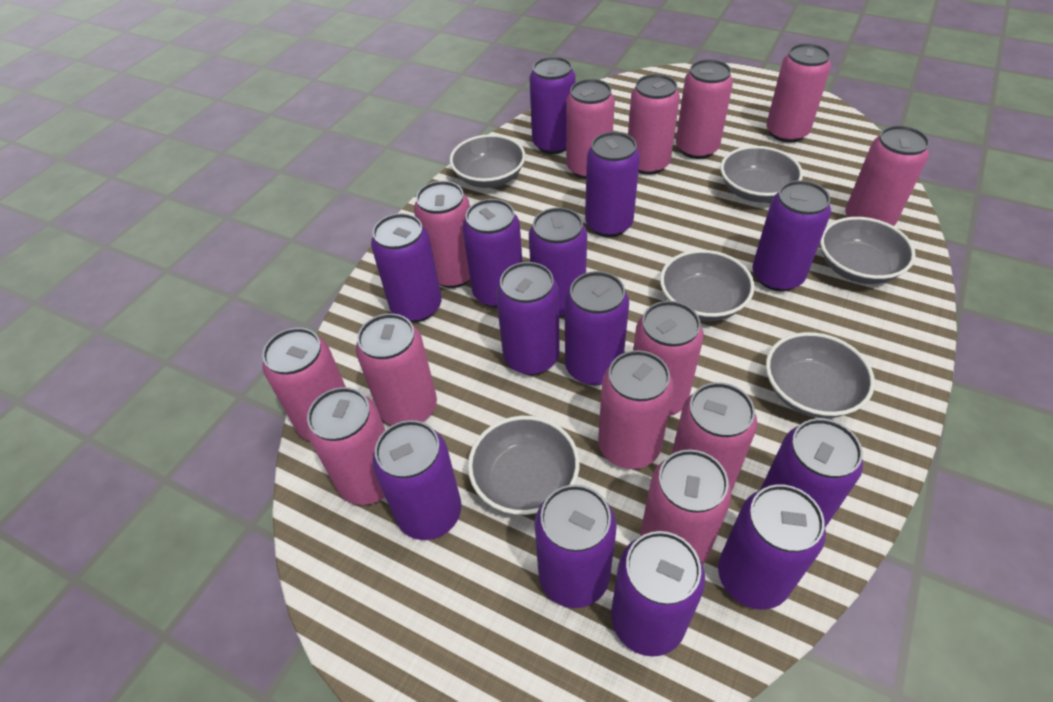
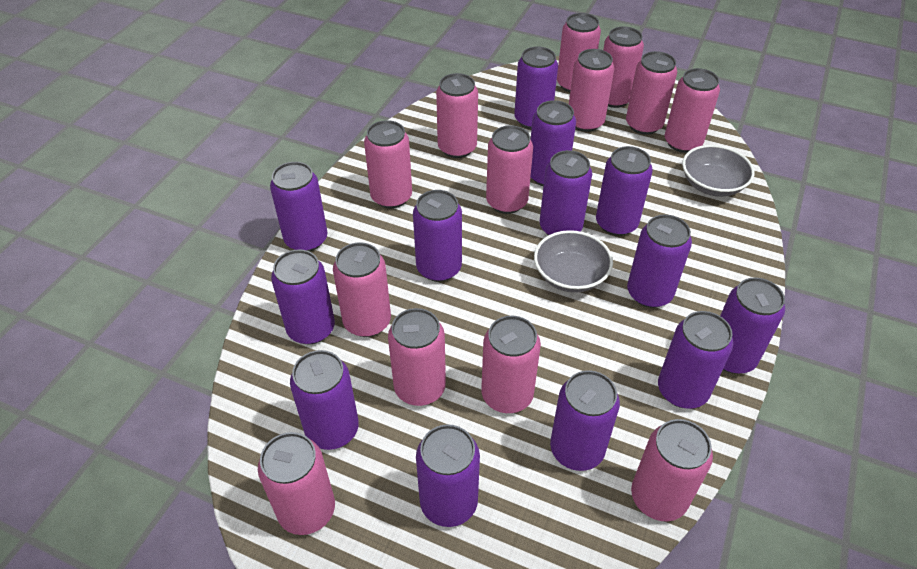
grey bowl: 6 -> 2

